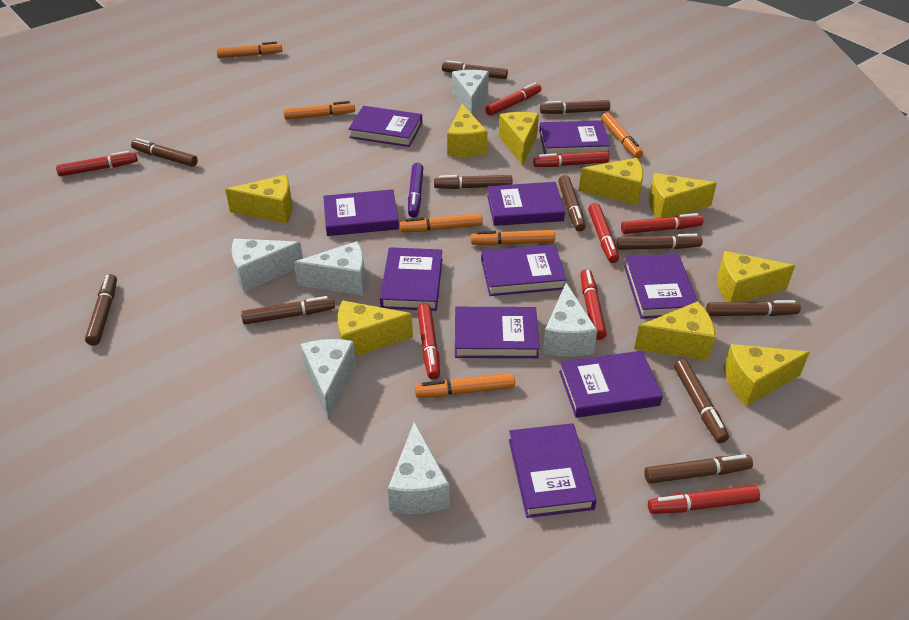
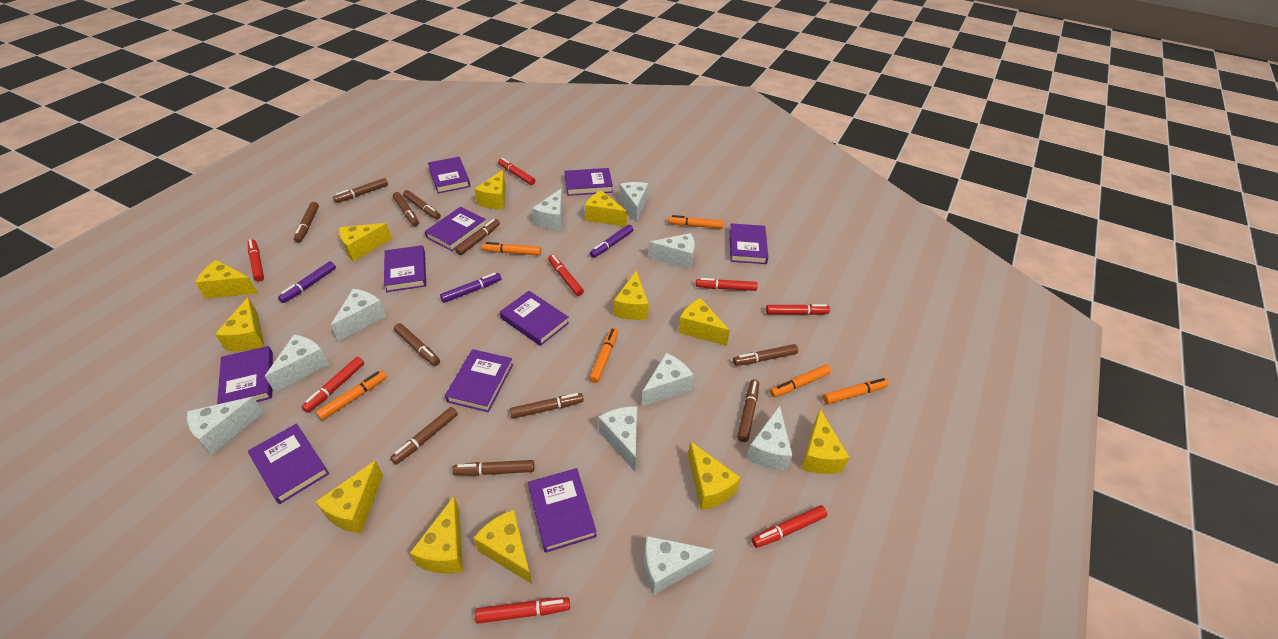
purple marker: 1 -> 3
white cheese: 6 -> 10
yellow cheese: 9 -> 12

